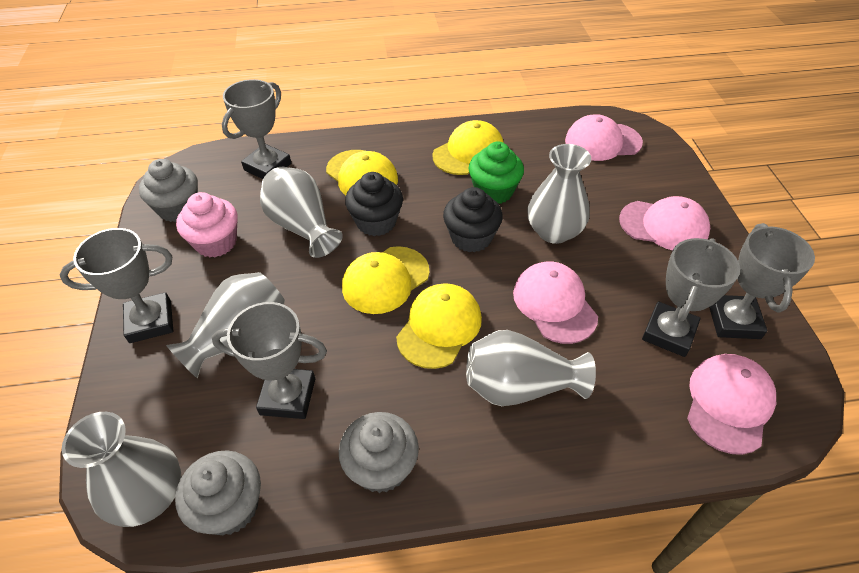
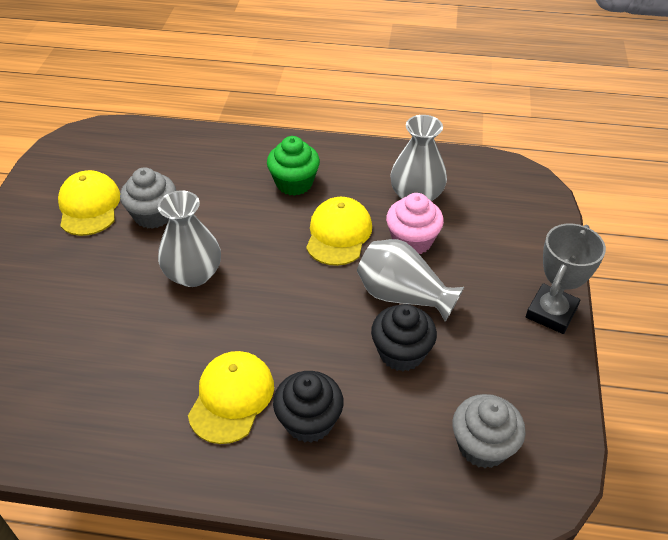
grey cupcake: 3 -> 2
grey trophy: 5 -> 1
grey vase: 5 -> 3
pink cap: 4 -> 0
yellow cap: 4 -> 3

